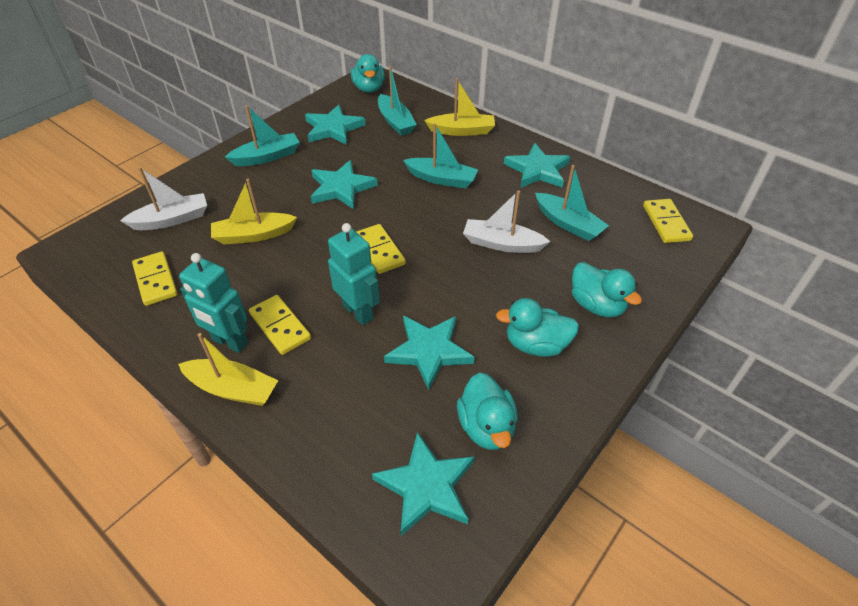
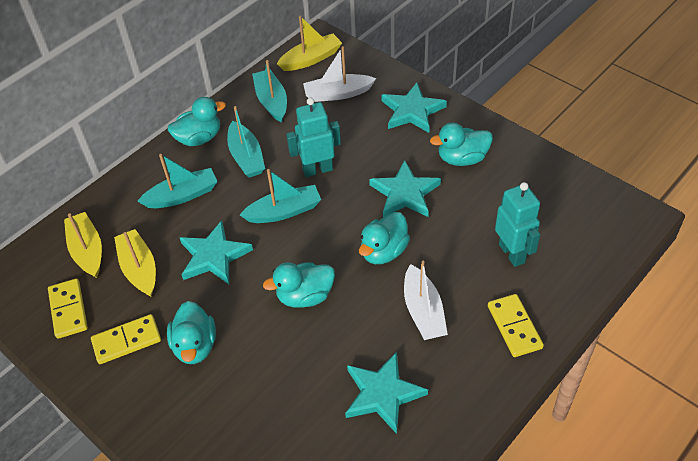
turquoise duck: 4 -> 5
turquoise star: 5 -> 4
yellow domino: 4 -> 3

